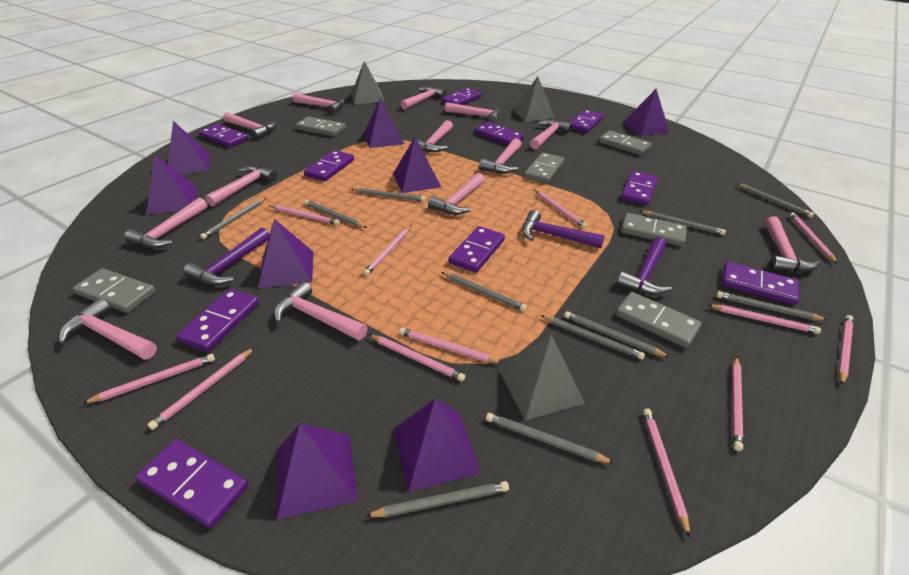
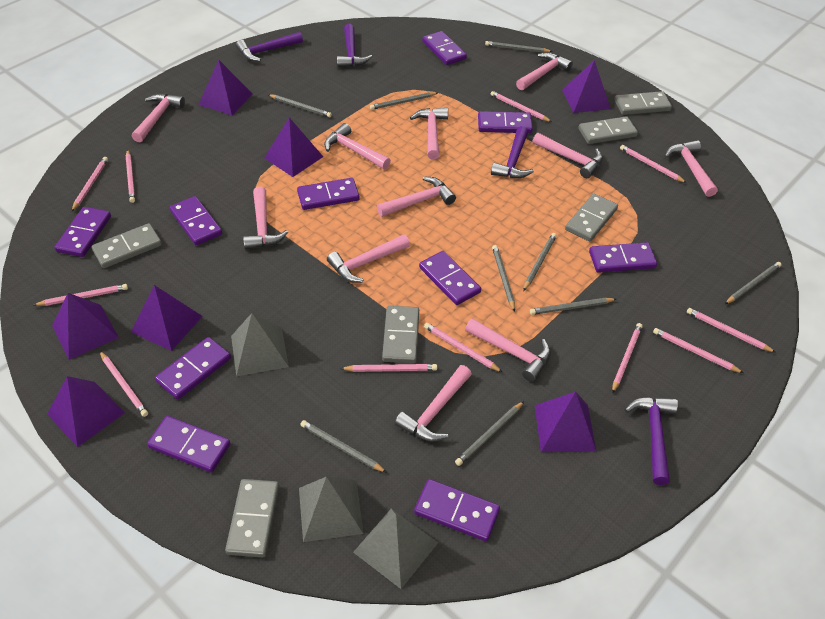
grey pencil: 11 -> 9
pink hammer: 13 -> 11
pink pencil: 12 -> 11
purple hammer: 3 -> 4
purple pyramid: 8 -> 7

